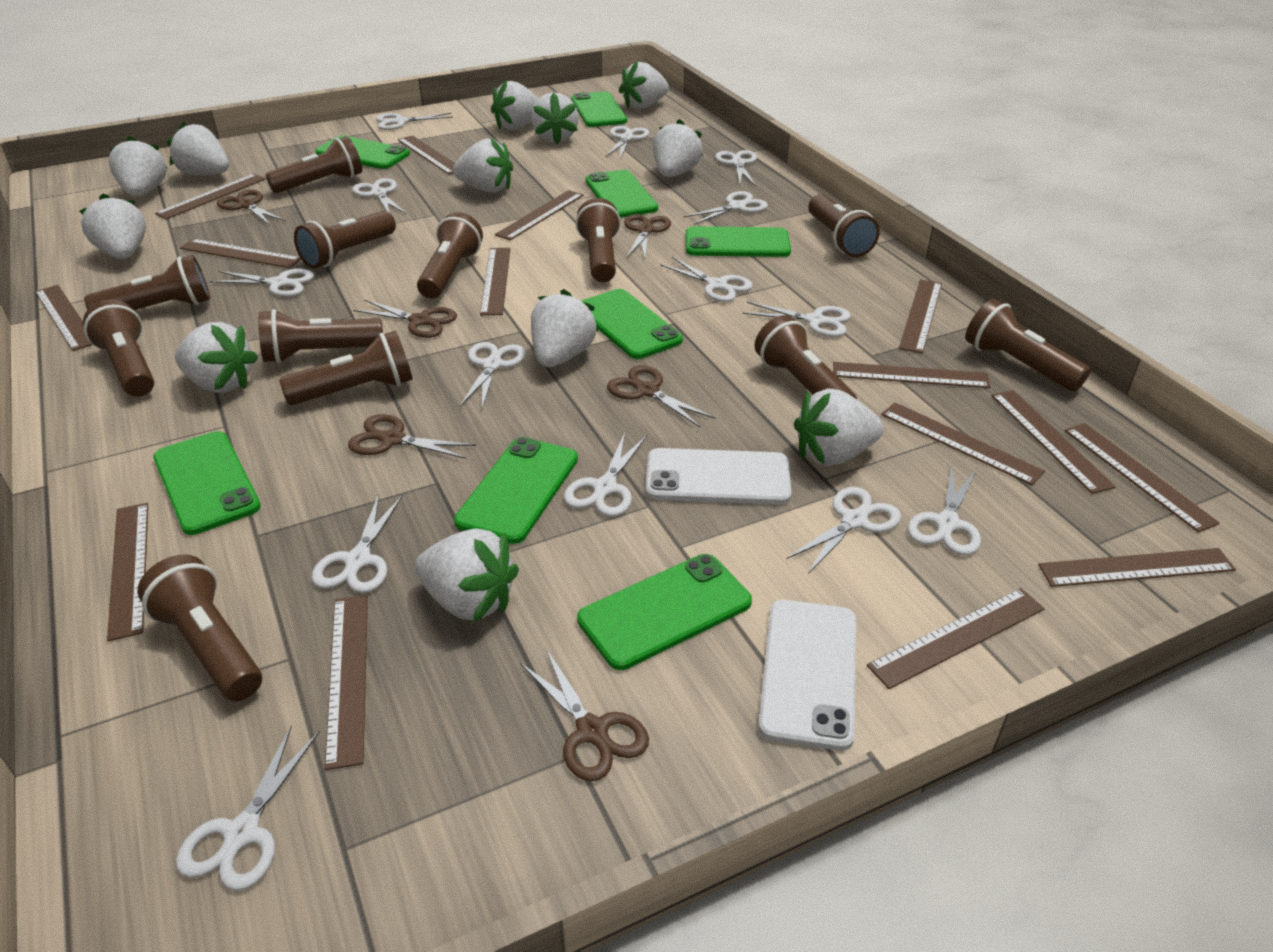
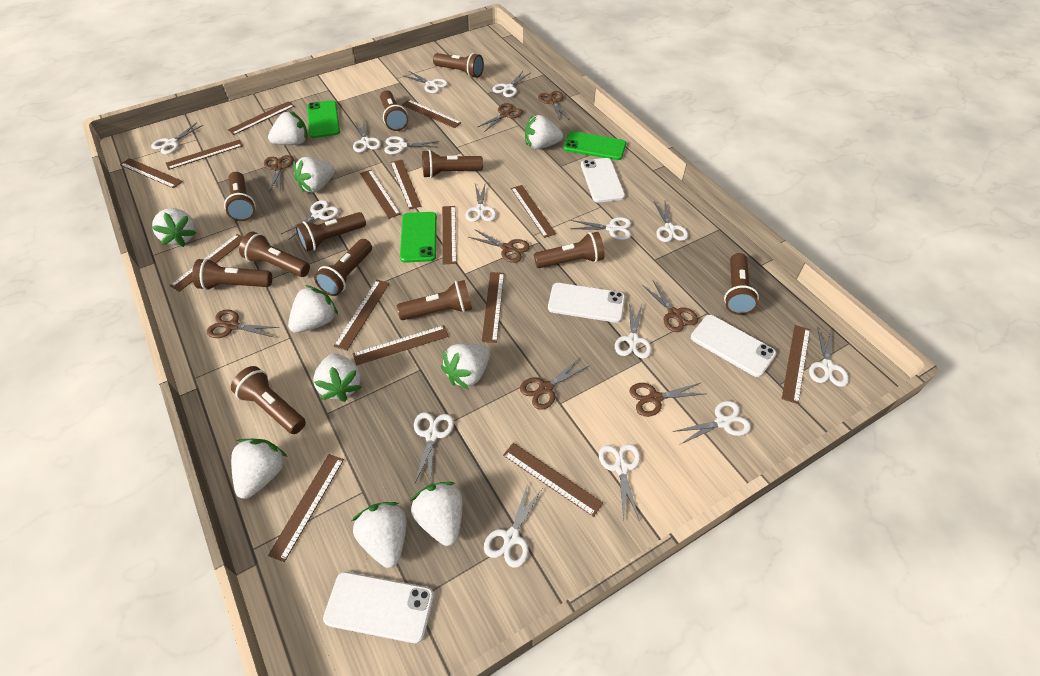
brown scissors: 6 -> 8
green phone: 8 -> 3
white phone: 2 -> 4
white scissors: 14 -> 15
white strawberry: 12 -> 10

